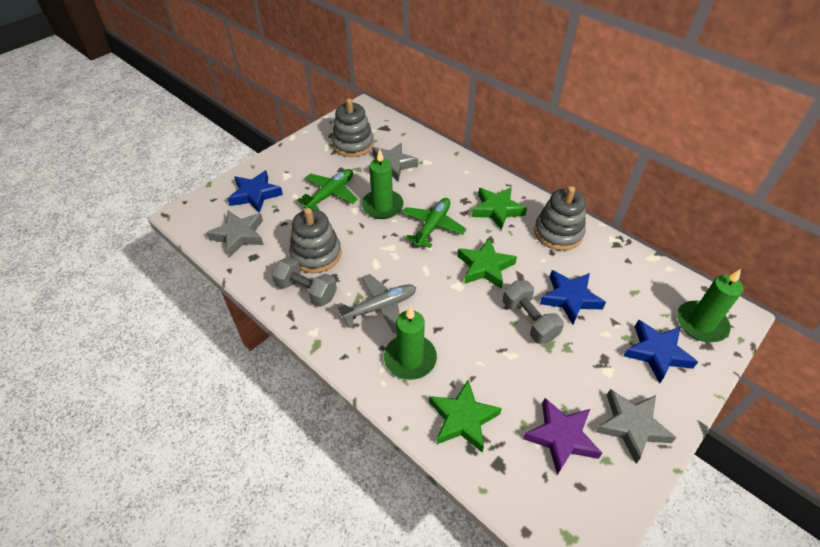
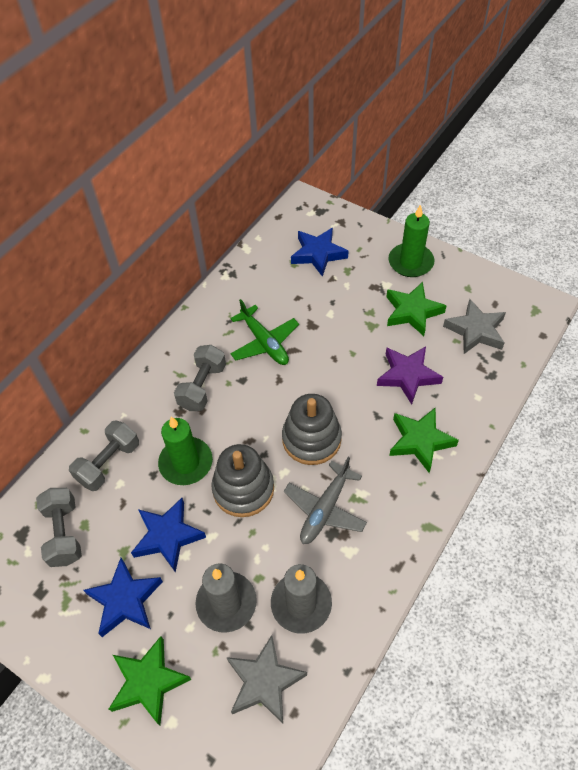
green candle: 3 -> 2
green plane: 2 -> 1
grey candle: 0 -> 2
grey dumbbell: 2 -> 3
grey stacking toy: 3 -> 2
grey star: 3 -> 2

